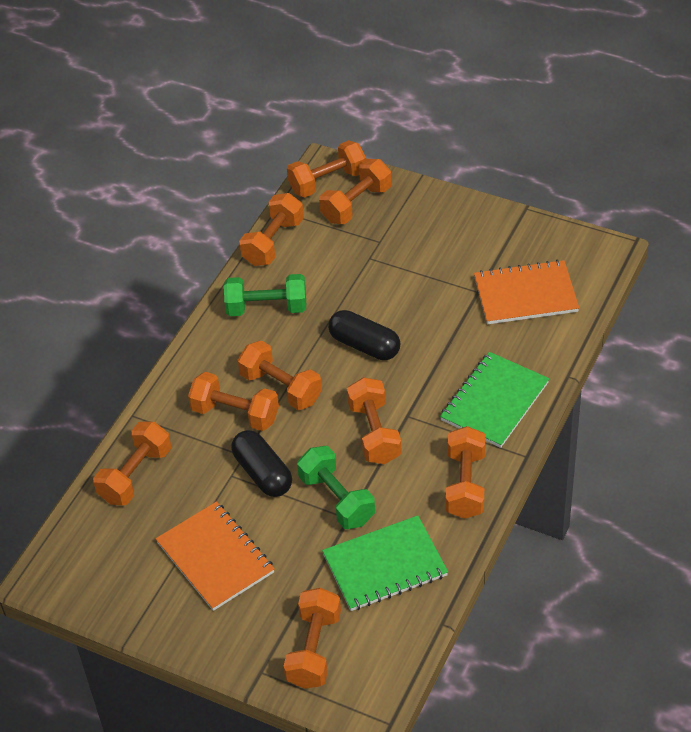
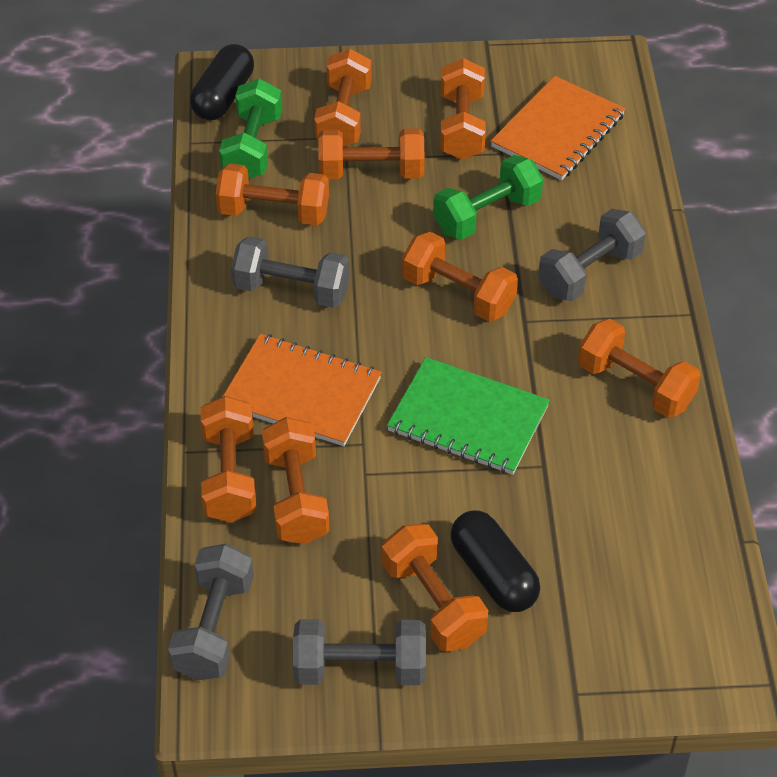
green notebook: 2 -> 1
grey dumbbell: 0 -> 4

